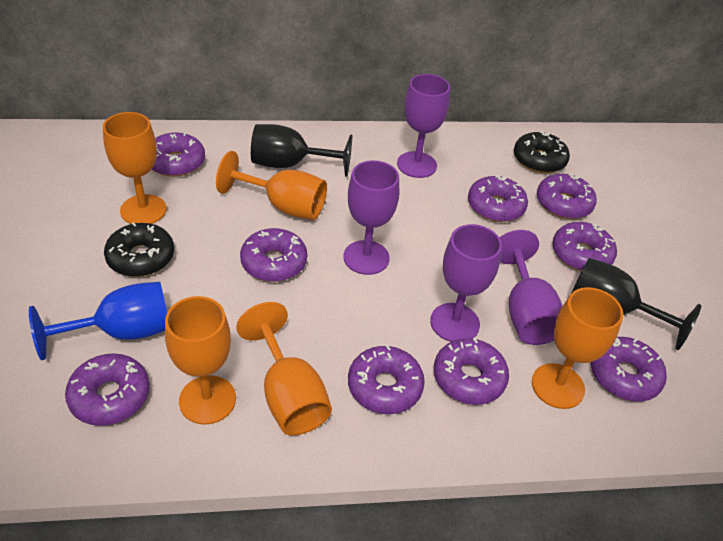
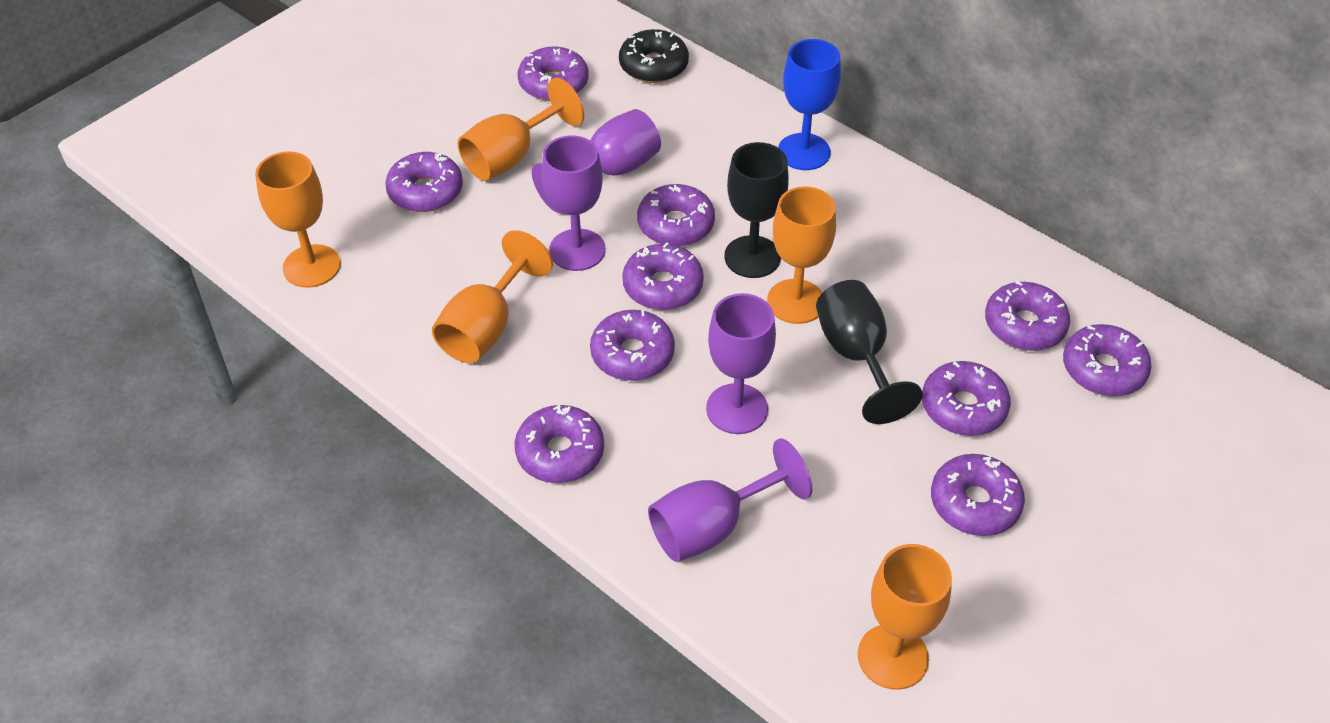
black donut: 2 -> 1
purple donut: 9 -> 10

